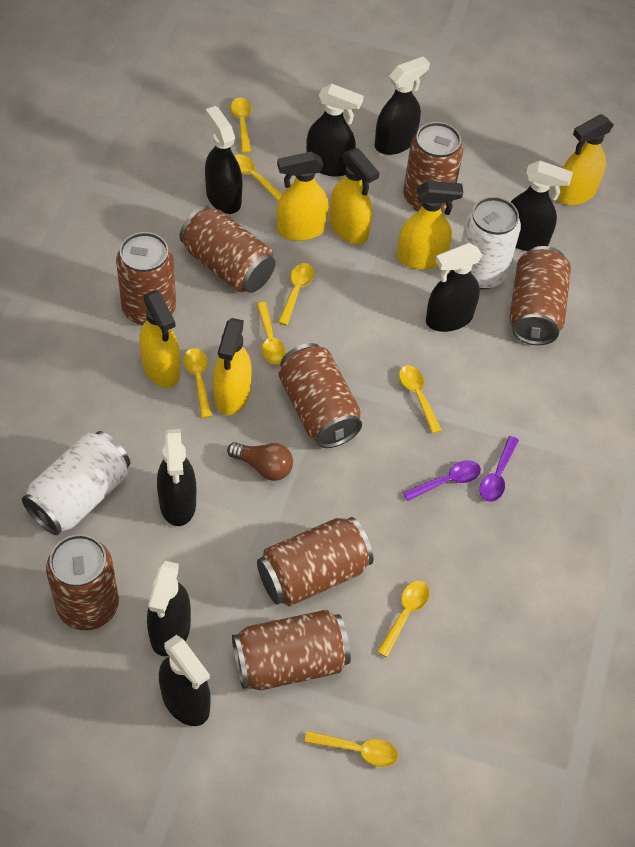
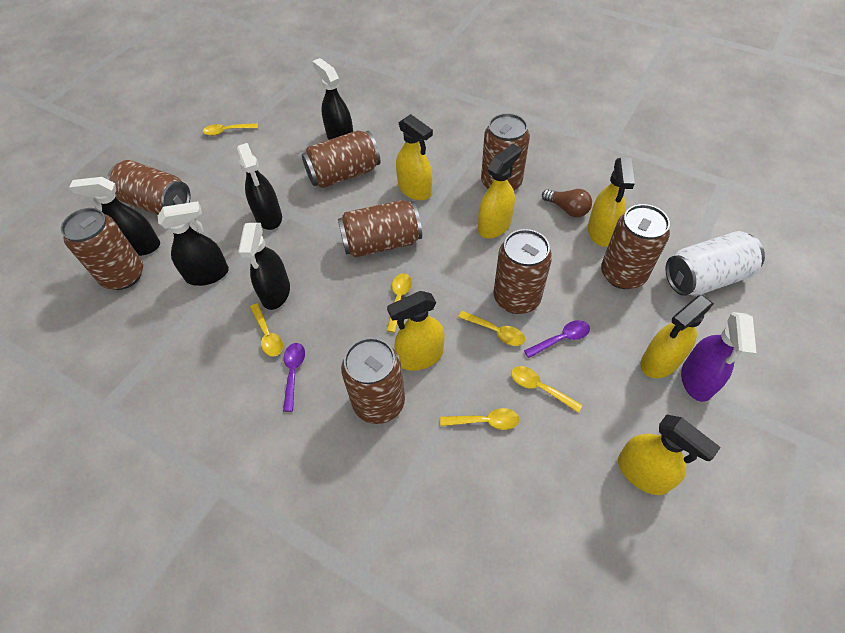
black spray bottle: 8 -> 5
purple spray bottle: 0 -> 1
white can: 2 -> 1
yellow spoon: 8 -> 6

